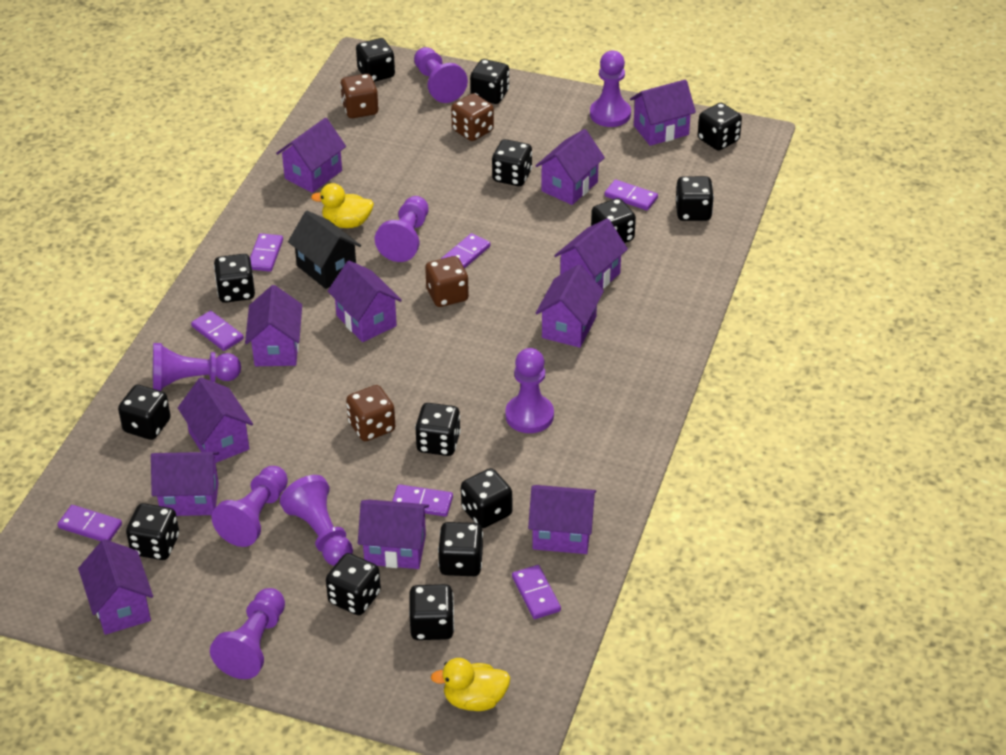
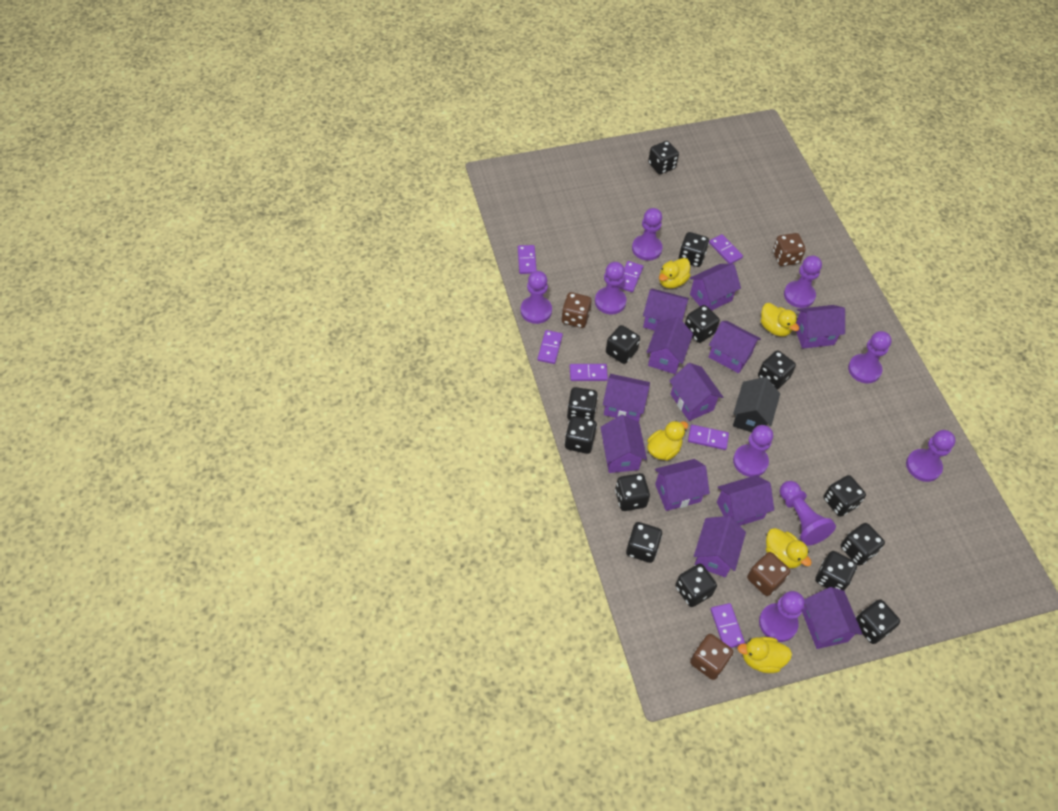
purple pawn: 8 -> 9
yellow duck: 2 -> 5

